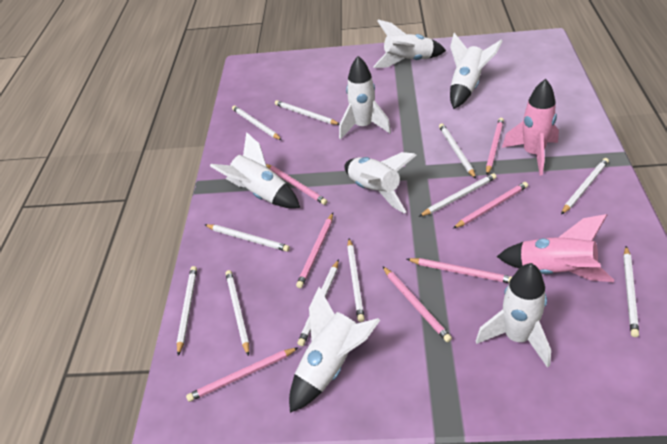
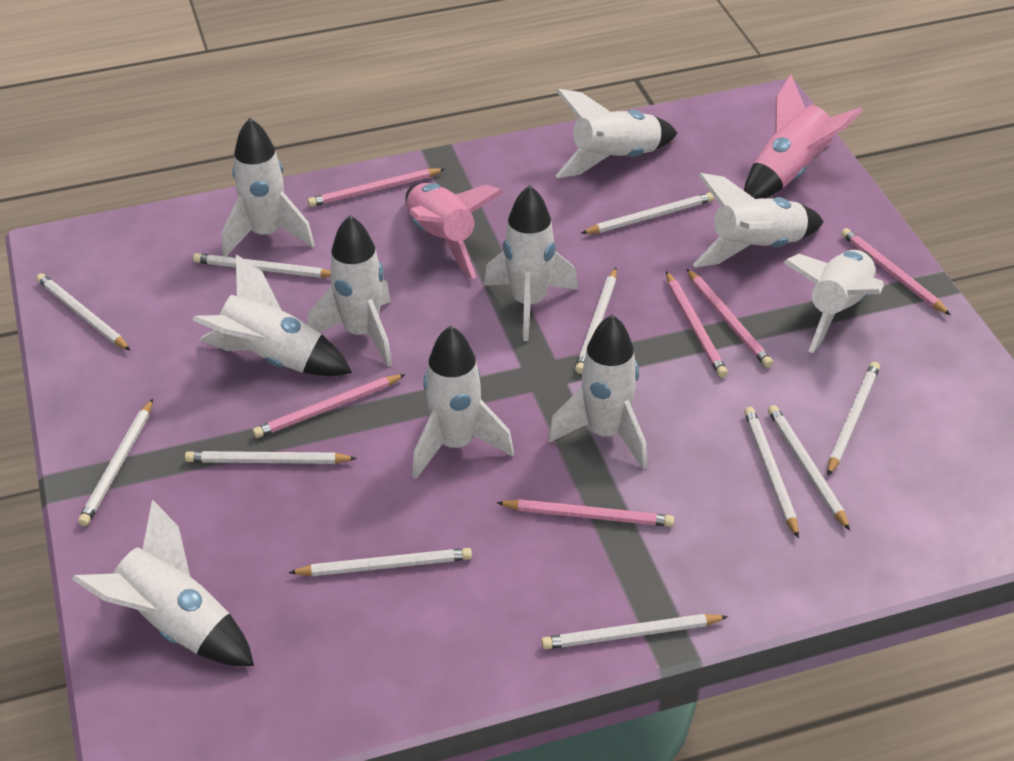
pink pencil: 7 -> 6
white rocket: 7 -> 10

